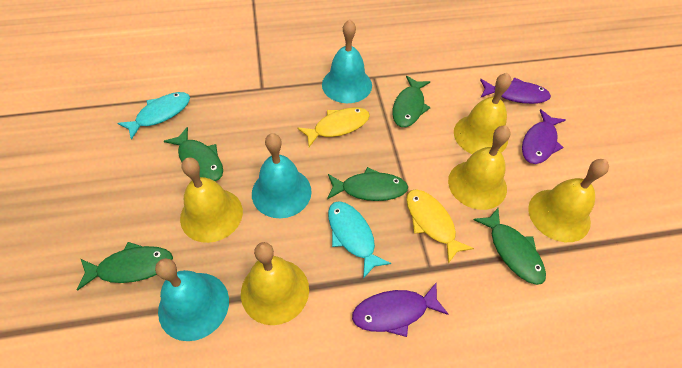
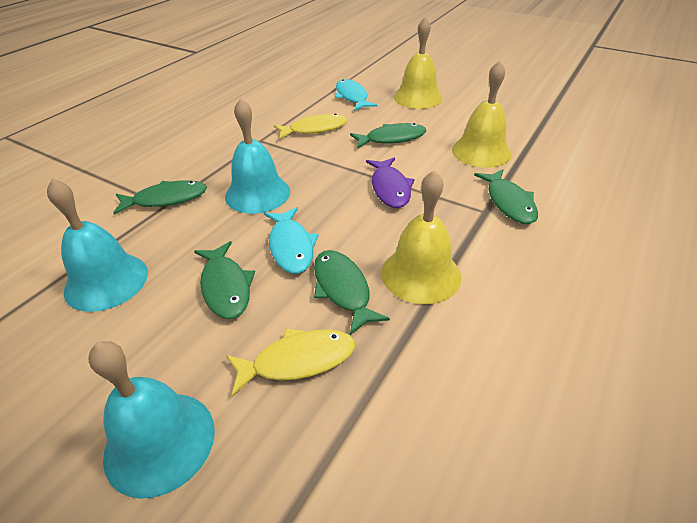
purple fish: 3 -> 1
yellow bell: 5 -> 3

